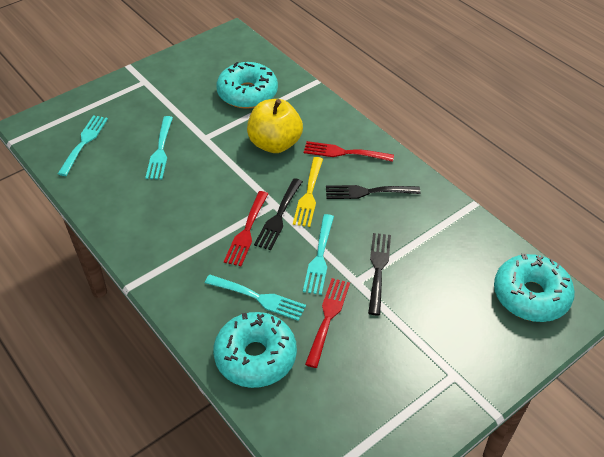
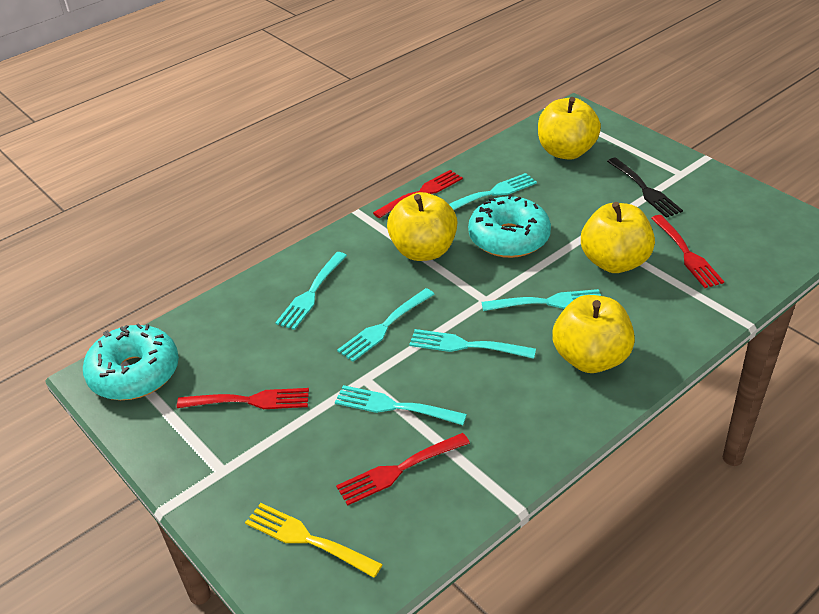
black fork: 3 -> 1
red fork: 3 -> 4
turquoise donut: 3 -> 2
turquoise fork: 4 -> 6
yellow apple: 1 -> 4

